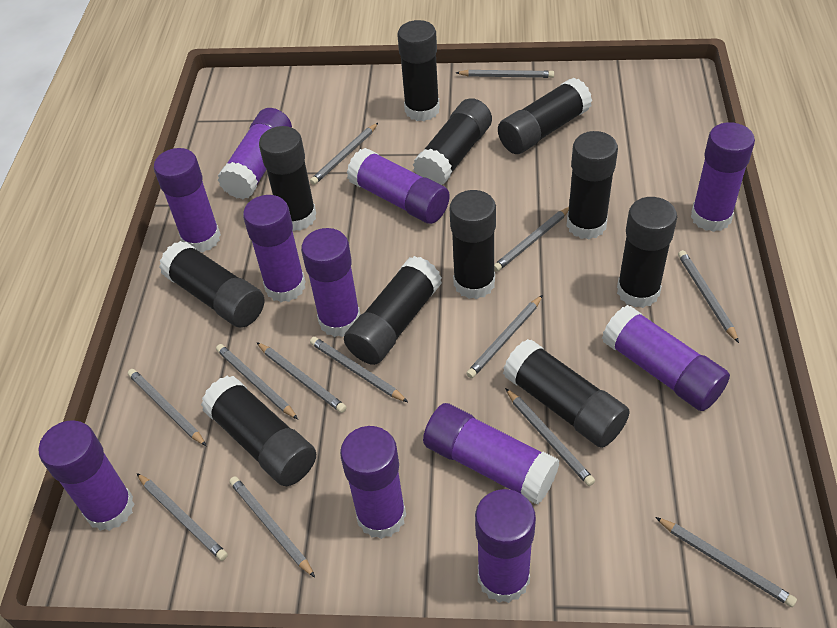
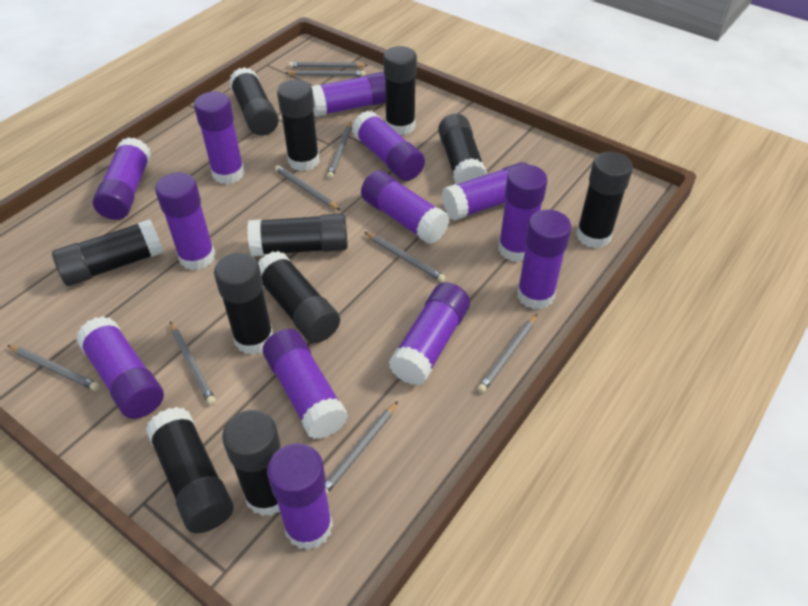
grey pencil: 13 -> 9
purple glue stick: 11 -> 13

